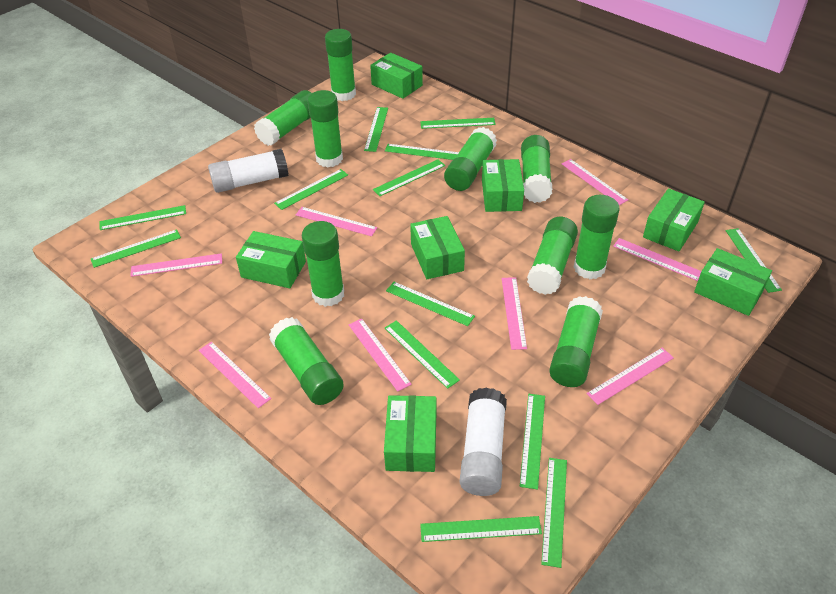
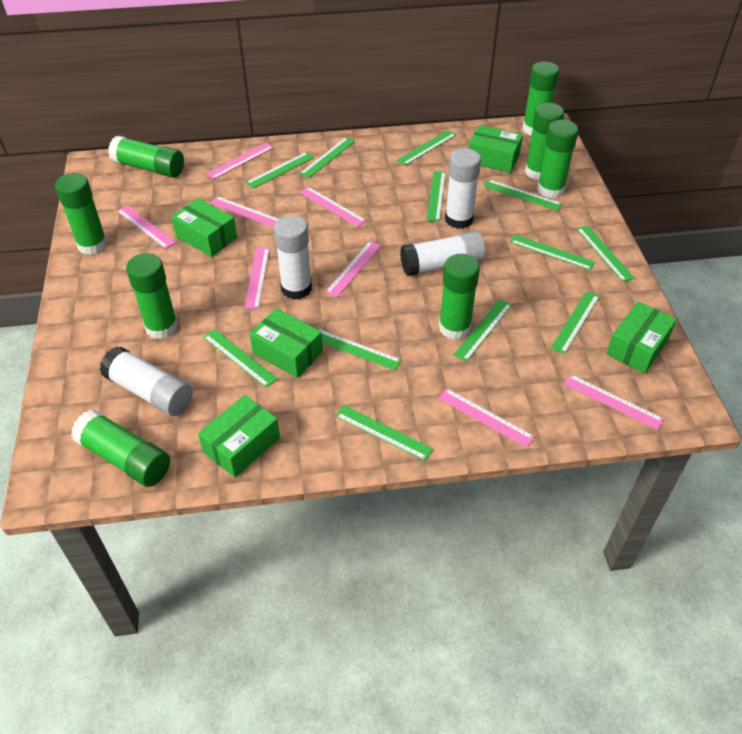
green box: 7 -> 5
green glue stick: 10 -> 8
green ruler: 13 -> 12
white glue stick: 2 -> 4

